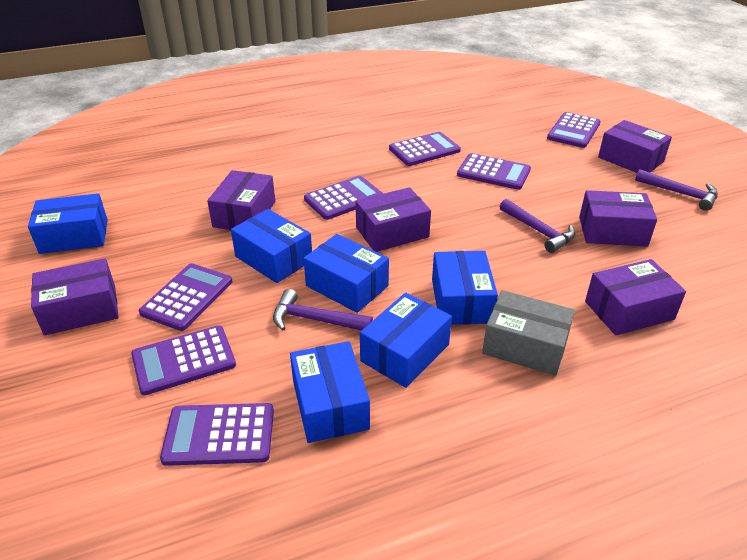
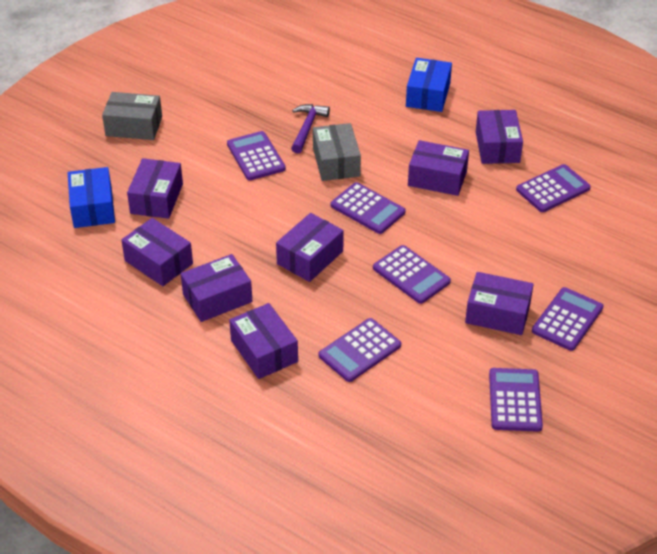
blue box: 6 -> 2
grey box: 1 -> 2
purple box: 6 -> 8
purple hammer: 3 -> 1

